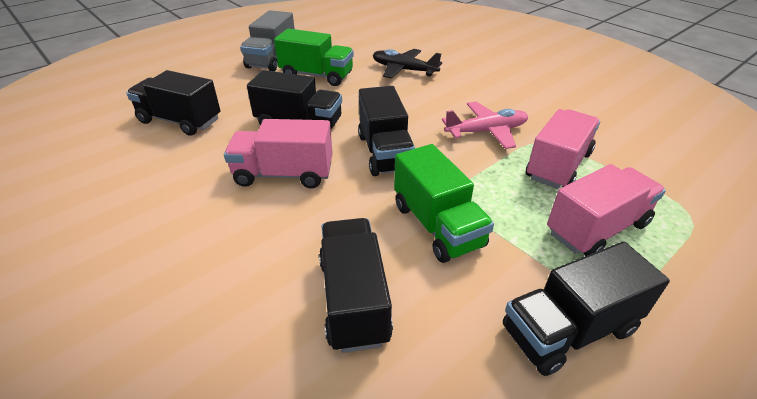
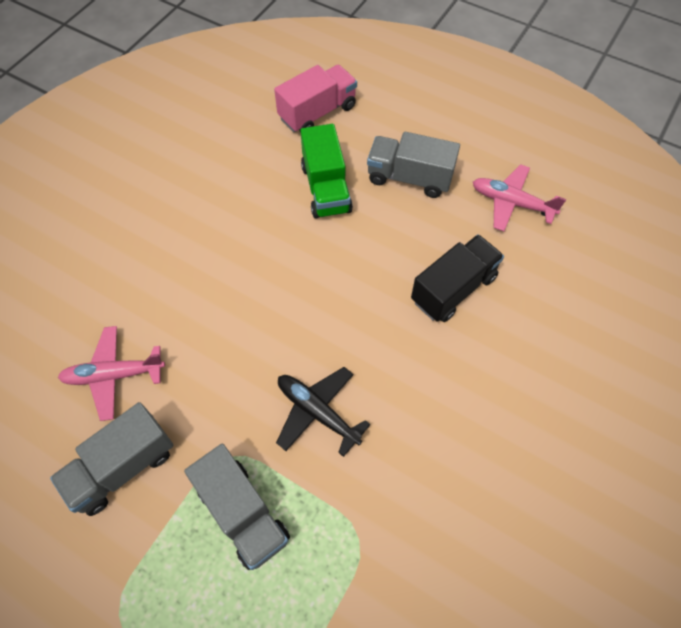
black truck: 5 -> 1
green truck: 2 -> 1
grey truck: 1 -> 3
pink plane: 1 -> 2
pink truck: 3 -> 1

